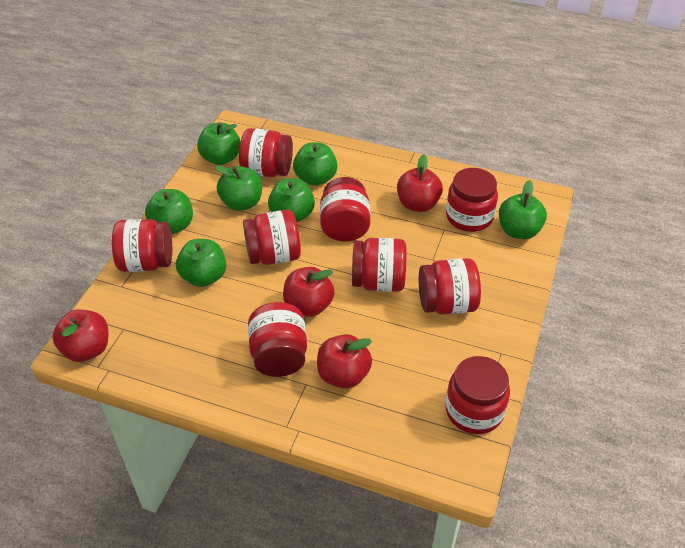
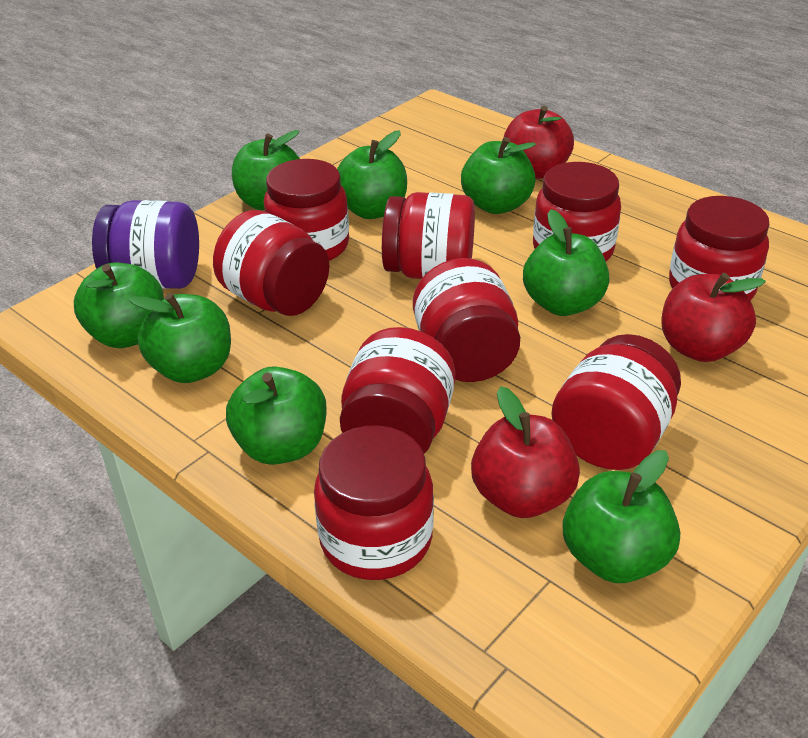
green apple: 7 -> 8
purple jar: 0 -> 1
red apple: 4 -> 3

